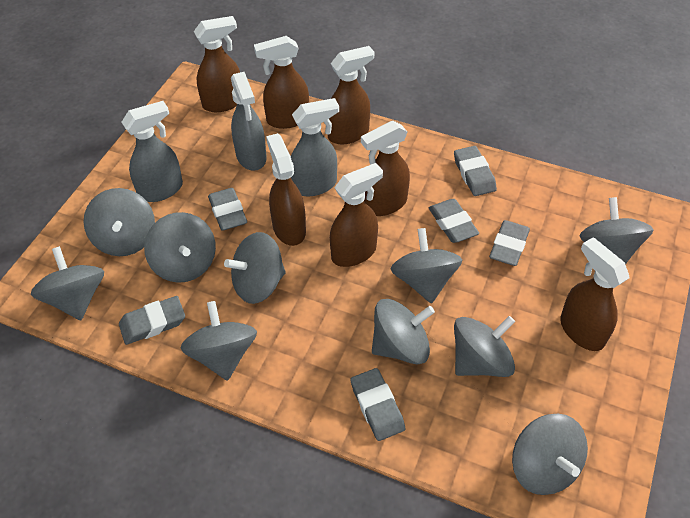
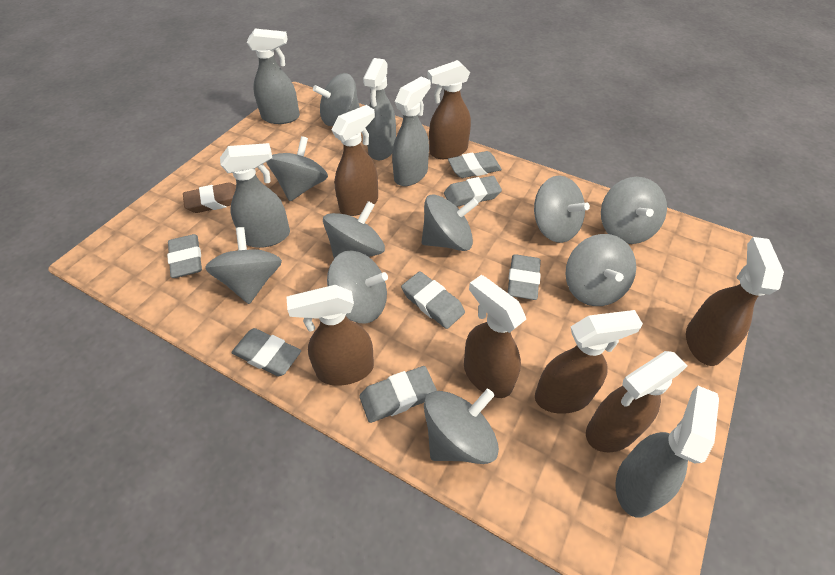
brown eraser: 0 -> 1
grey eraser: 6 -> 7
grey spray bottle: 3 -> 5

